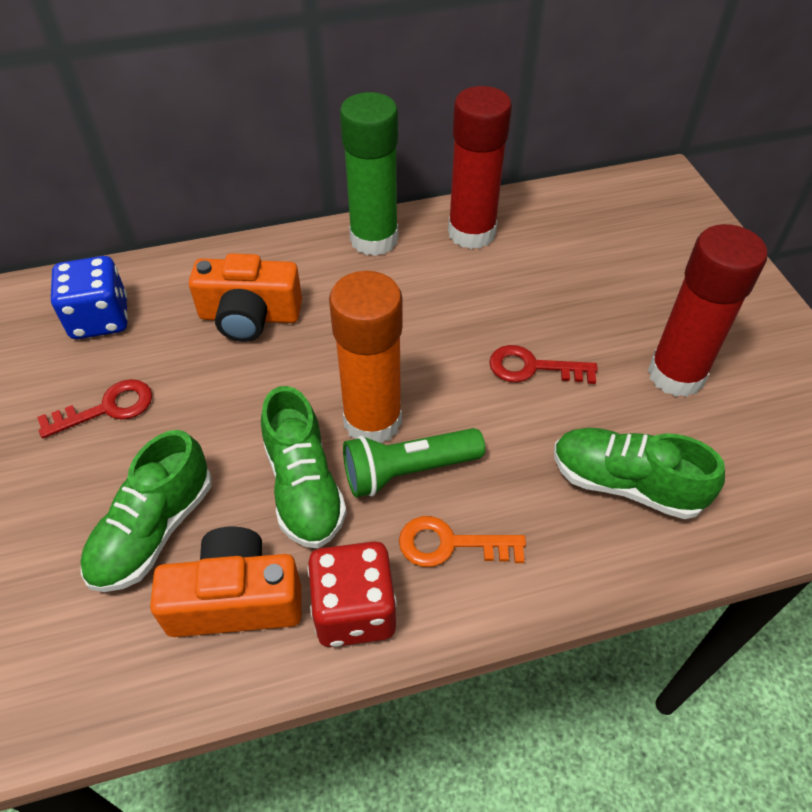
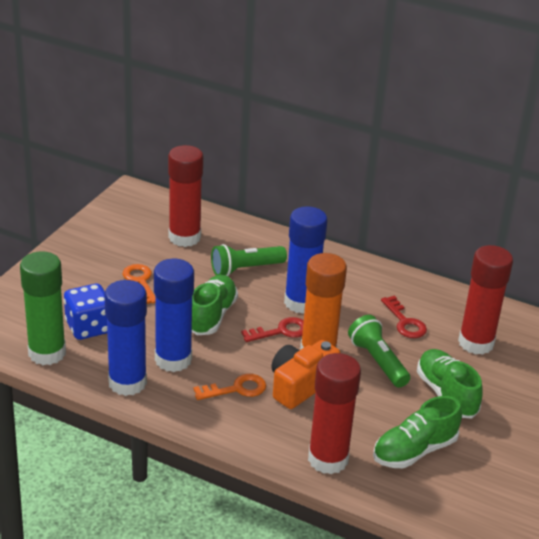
blue glue stick: 0 -> 3
green flashlight: 1 -> 2
orange camera: 2 -> 1
orange key: 1 -> 2
red dice: 1 -> 0
red glue stick: 2 -> 3

